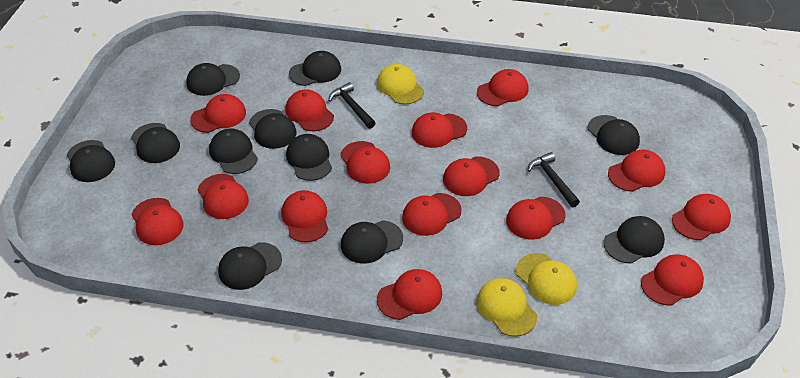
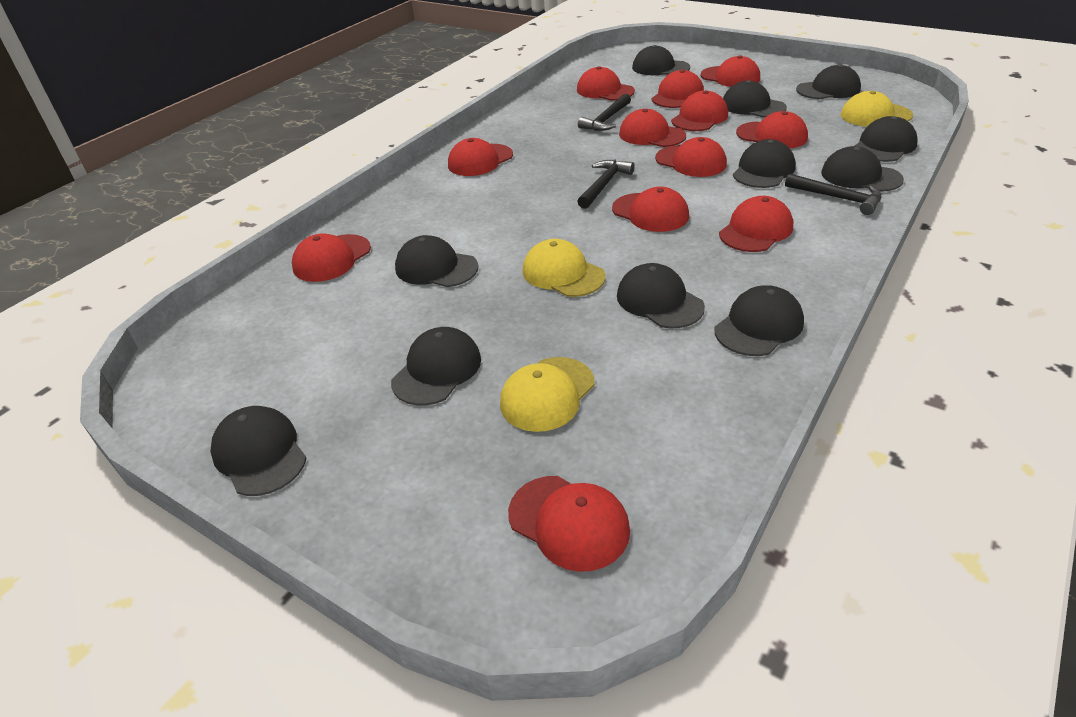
black hammer: 2 -> 3
red cap: 15 -> 12

